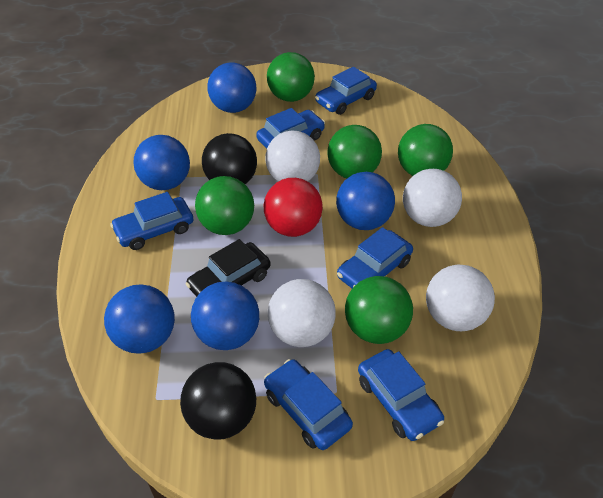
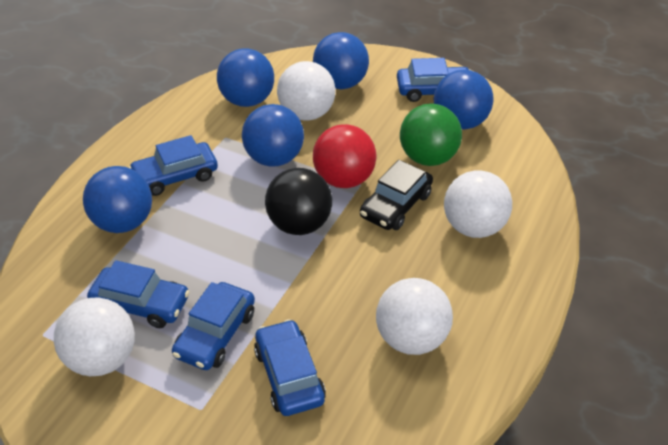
black ball: 2 -> 1
blue car: 6 -> 5
green ball: 5 -> 1

